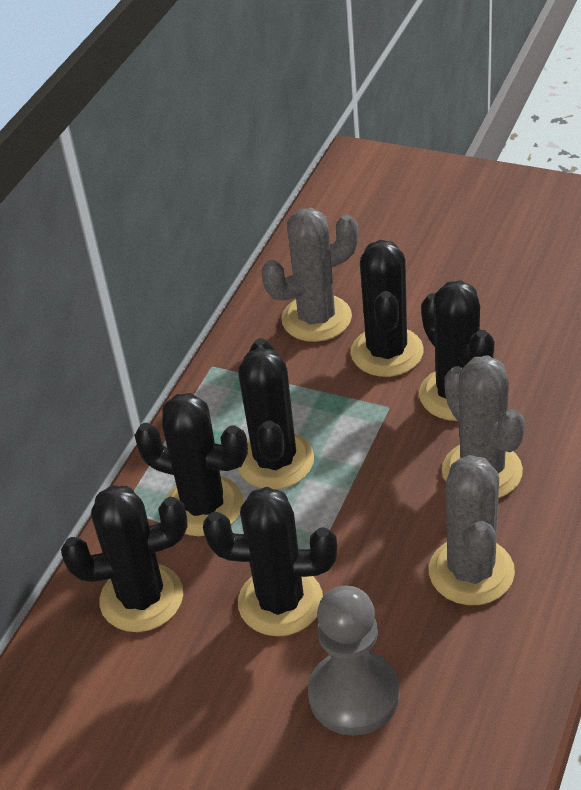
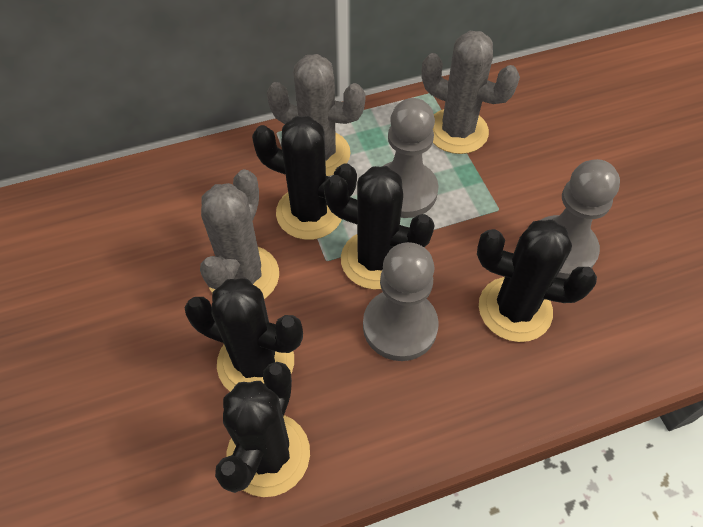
black cactus: 6 -> 5
grey pawn: 1 -> 3

